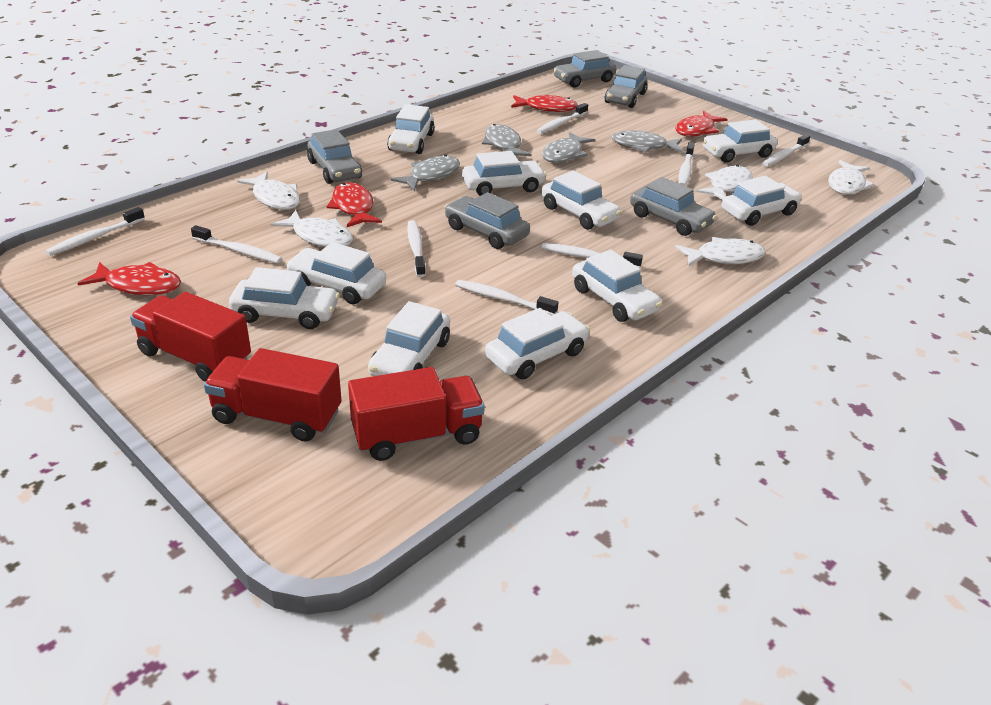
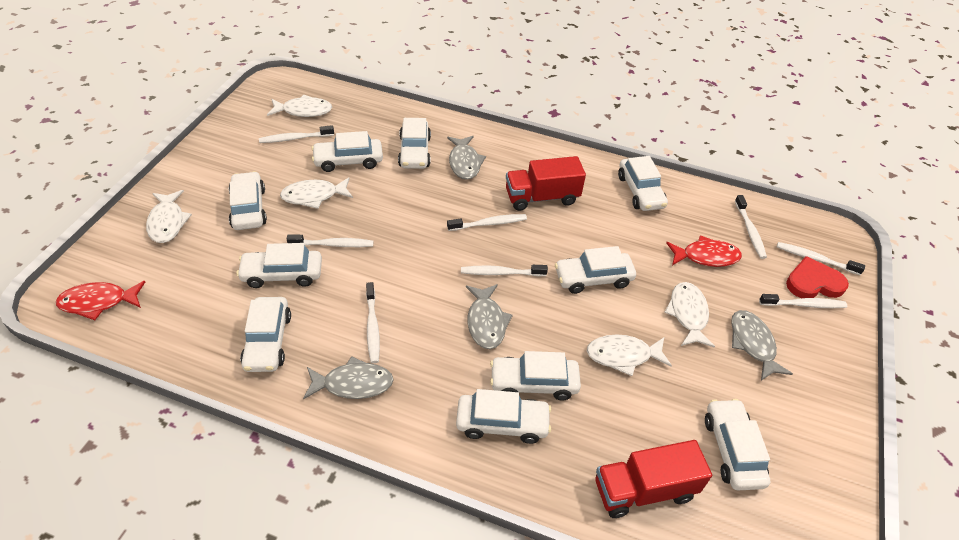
grey car: 5 -> 0
red fish: 4 -> 2
red heart: 0 -> 1
red truck: 3 -> 2

